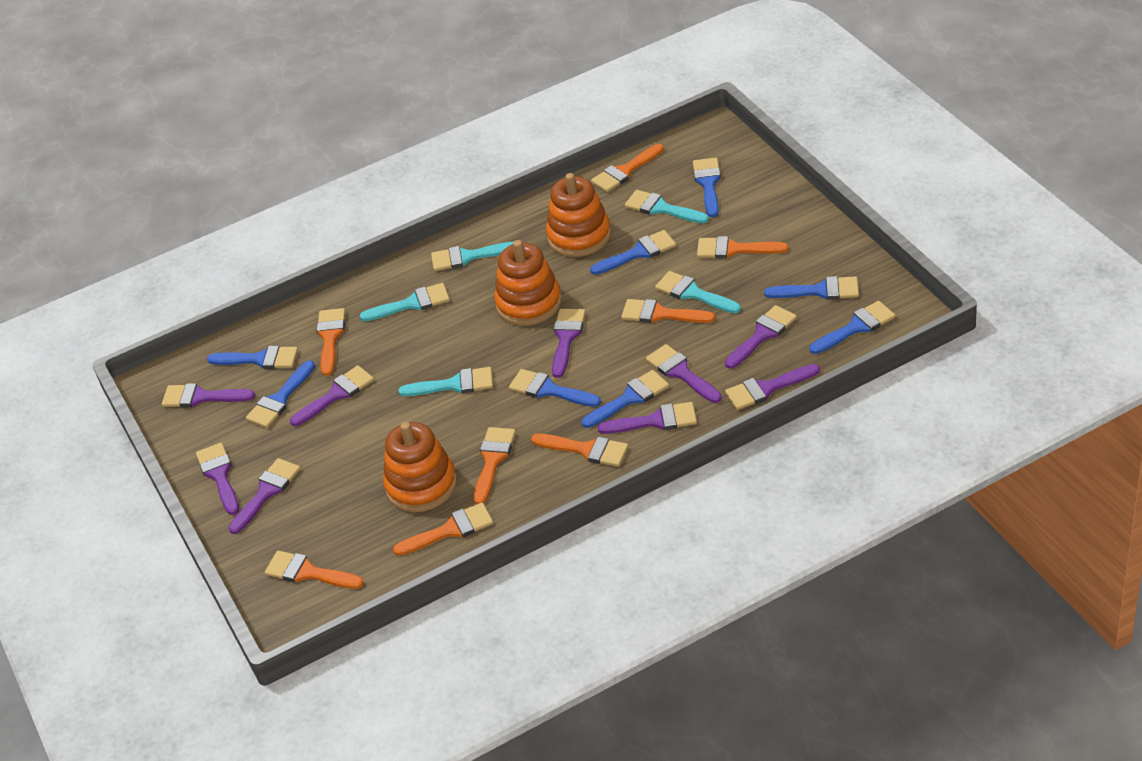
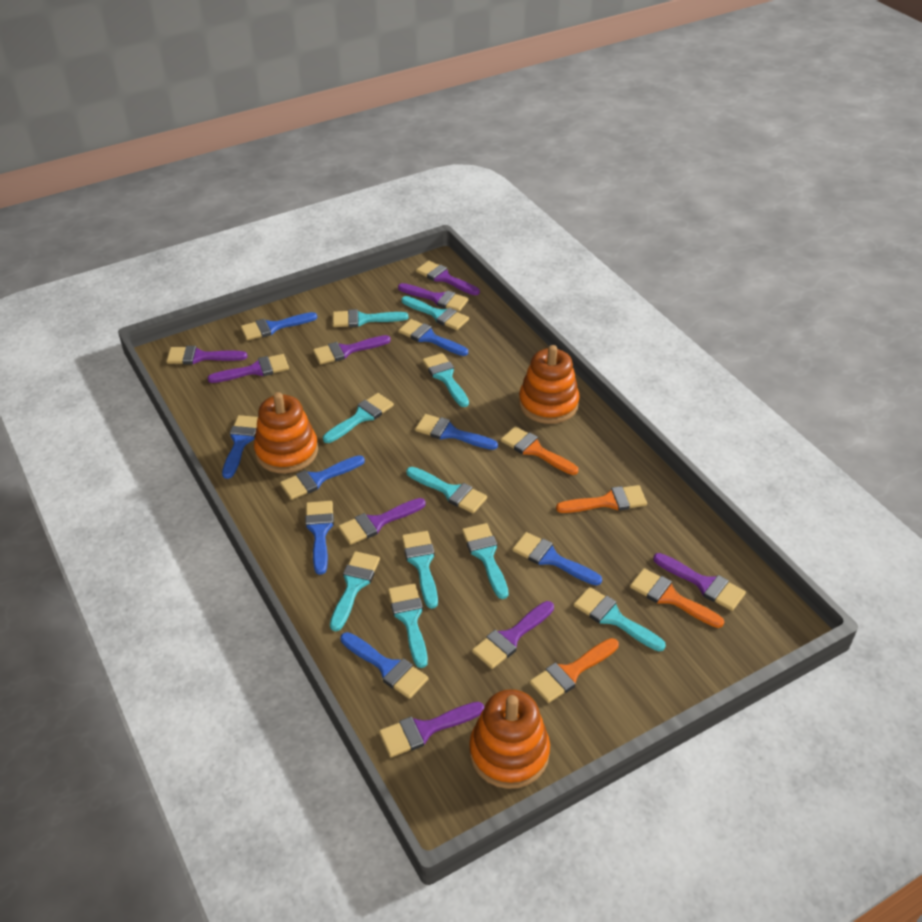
orange brush: 8 -> 4
turquoise brush: 5 -> 10

